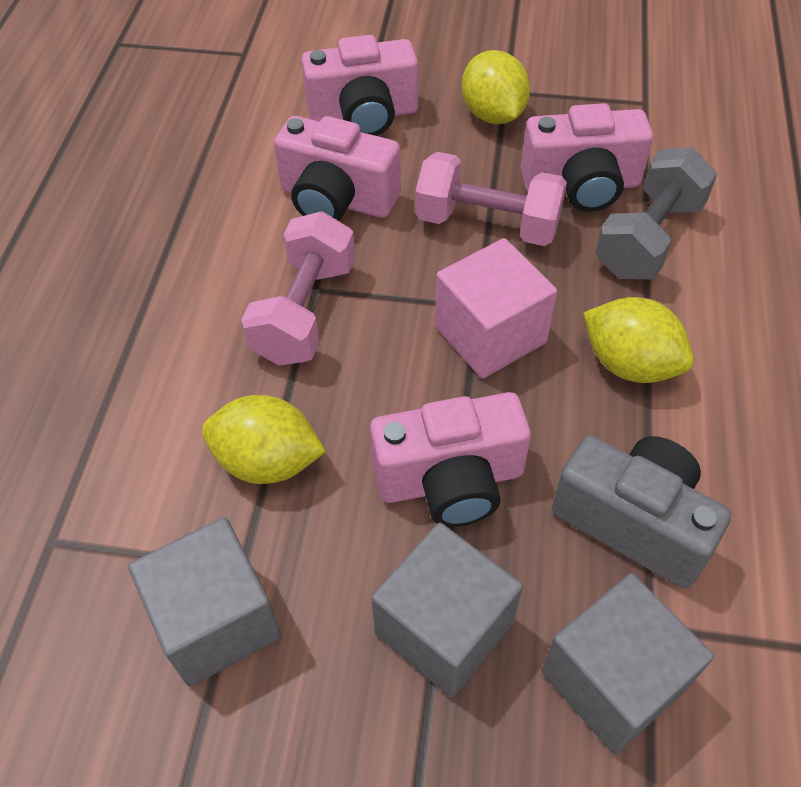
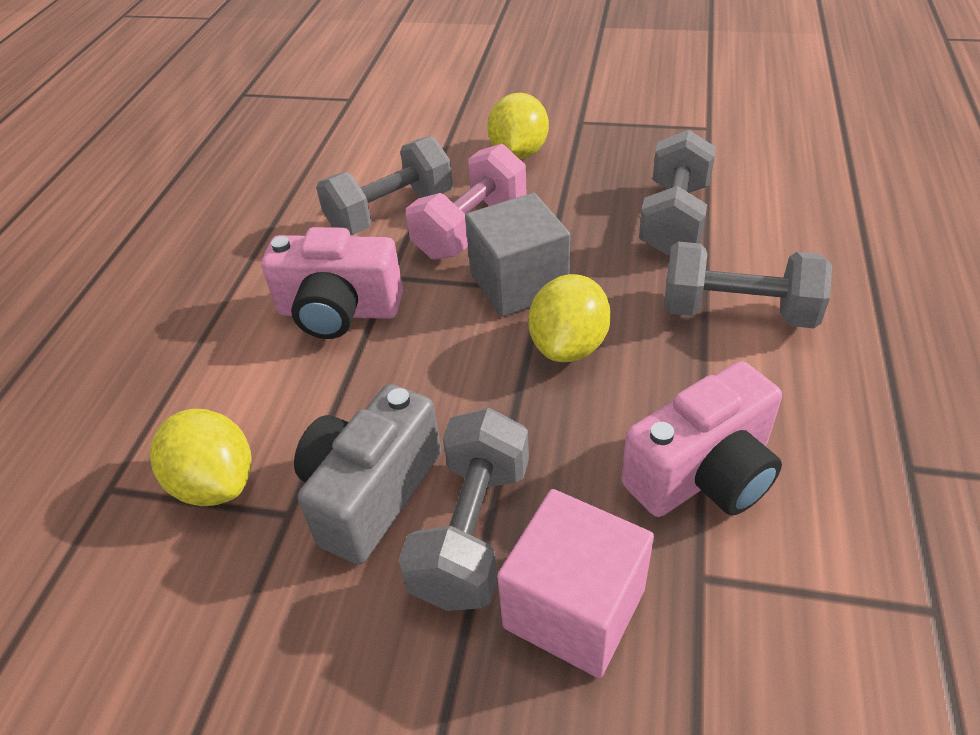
grey cube: 3 -> 1
grey dumbbell: 1 -> 4
pink camera: 4 -> 2
pink dumbbell: 2 -> 1

